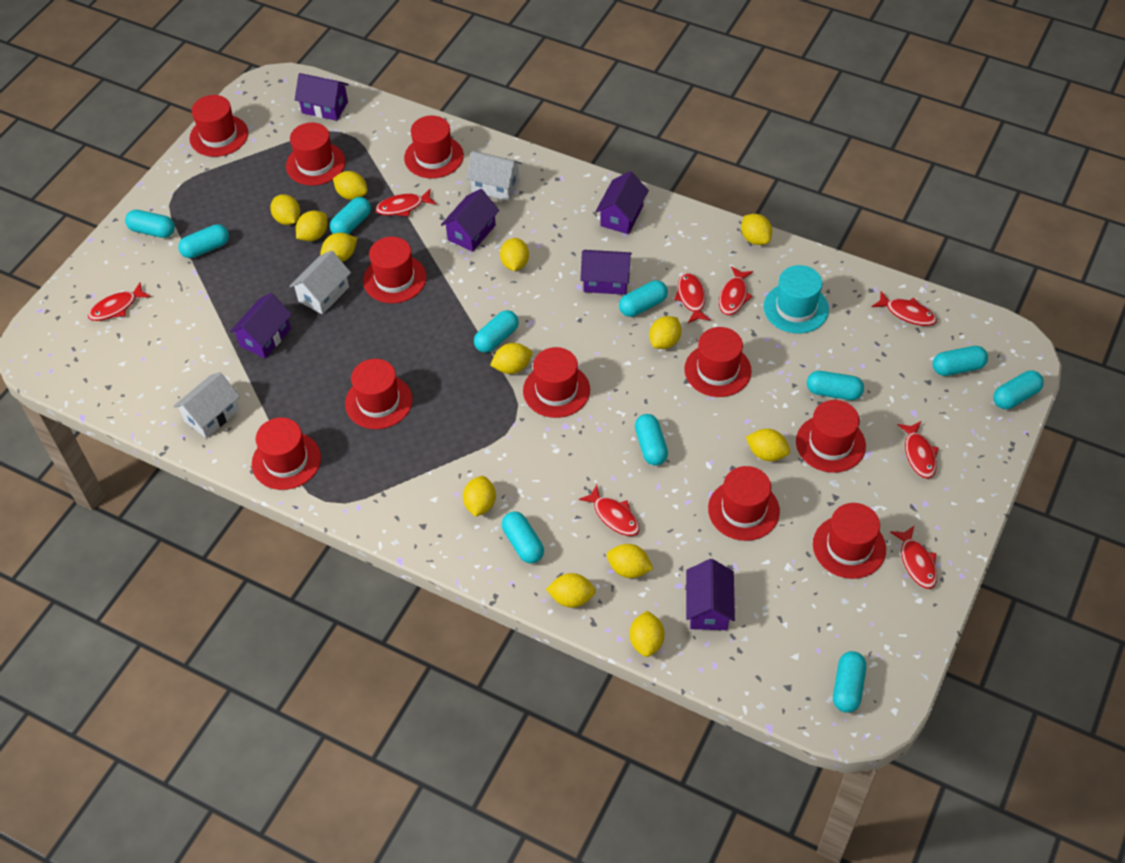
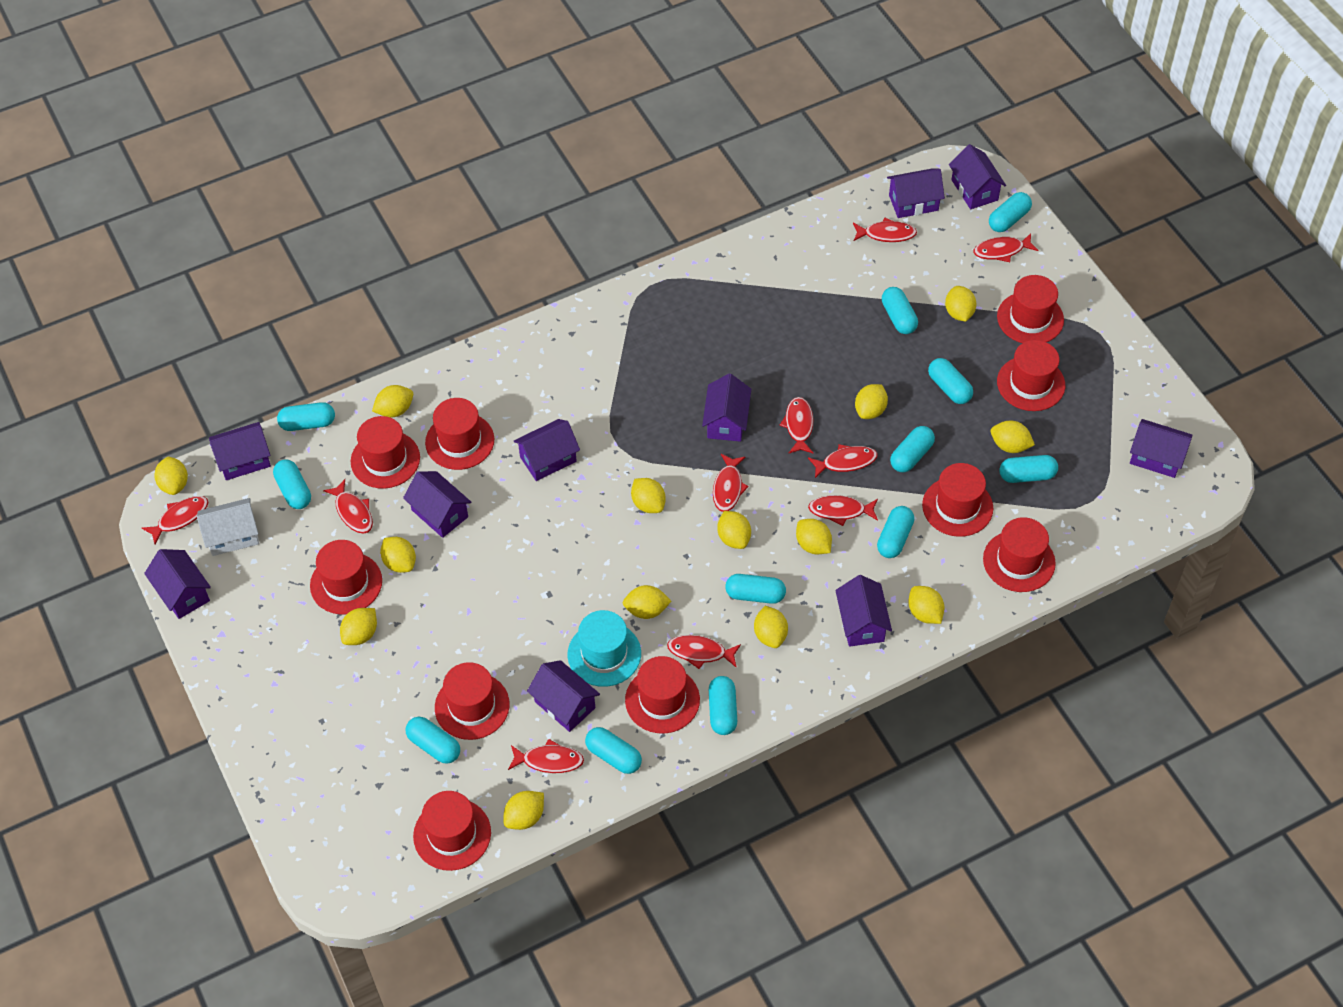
purple house: 6 -> 10
red fish: 8 -> 10
red hat: 11 -> 10
turquoise capsule: 11 -> 12
white house: 3 -> 1
yellow lemon: 13 -> 14

